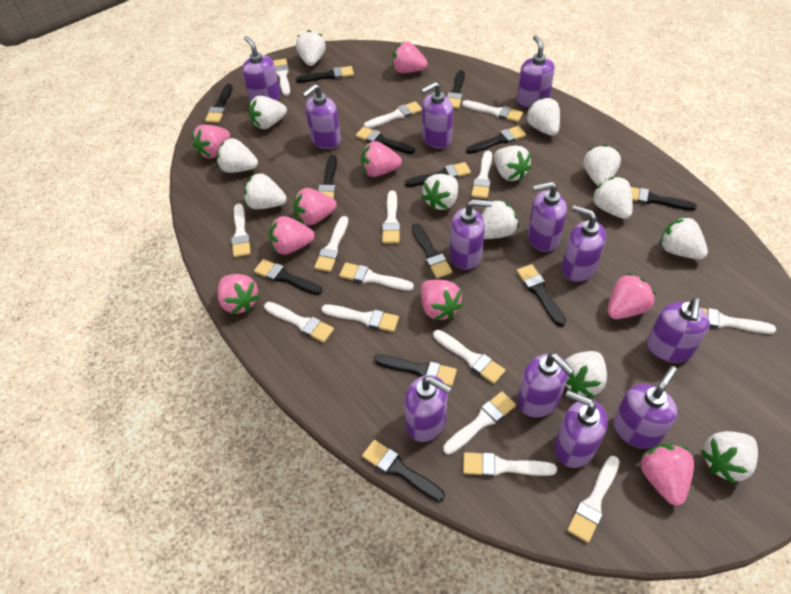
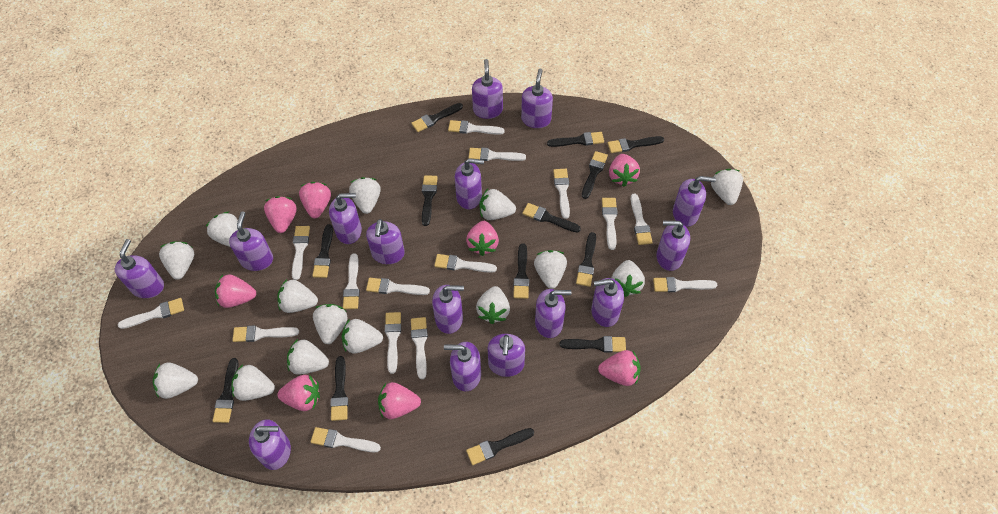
pink strawberry: 9 -> 8
purple soap dispenser: 12 -> 15
white strawberry: 13 -> 14

